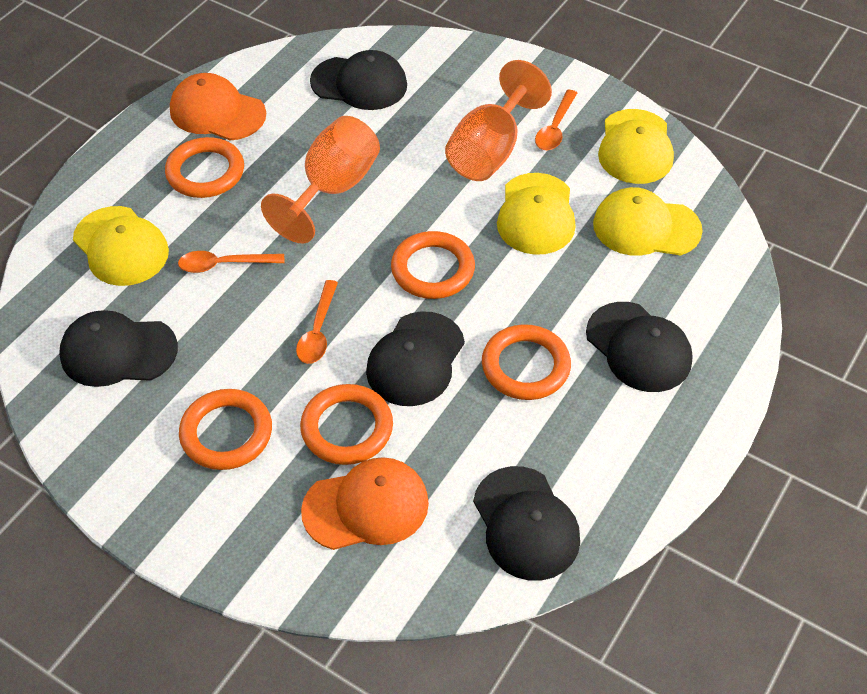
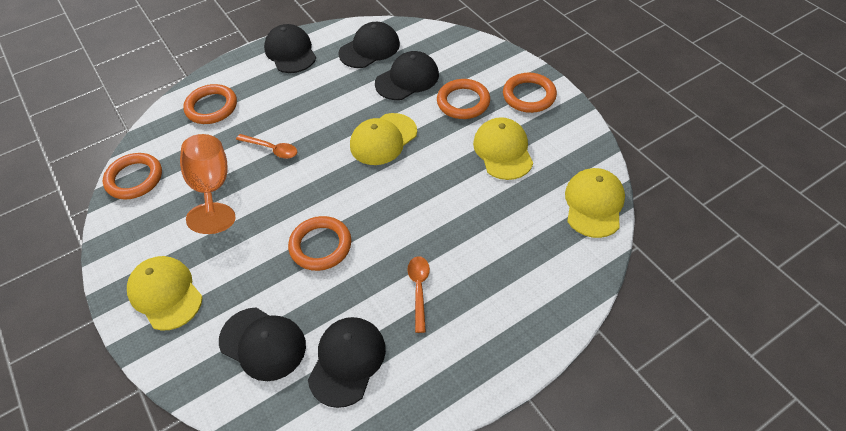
orange cap: 2 -> 0
orange goblet: 2 -> 1
orange spoon: 3 -> 2

